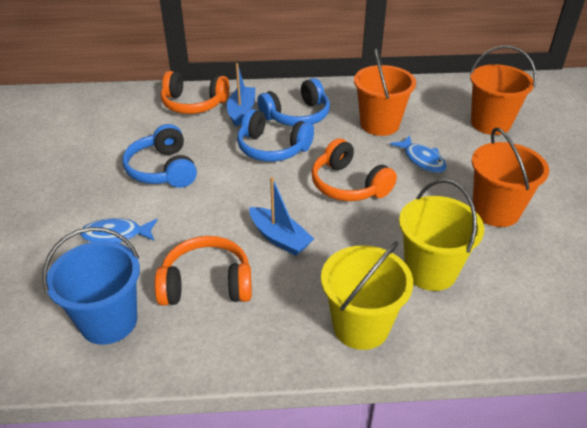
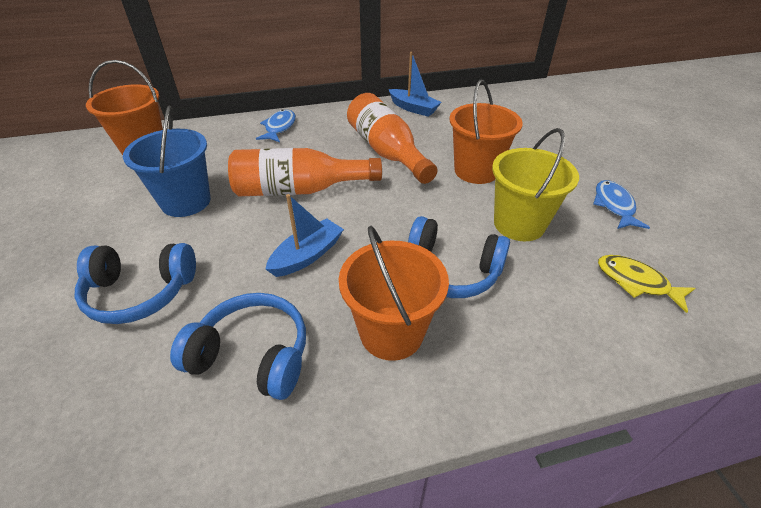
orange bottle: 0 -> 2
orange headphones: 3 -> 0
yellow bucket: 2 -> 1
yellow fish: 0 -> 1

